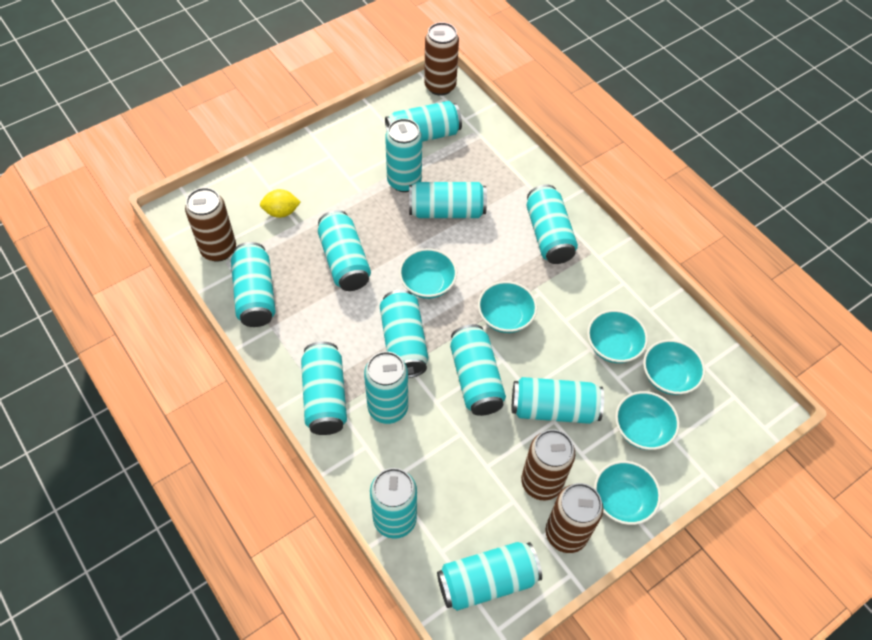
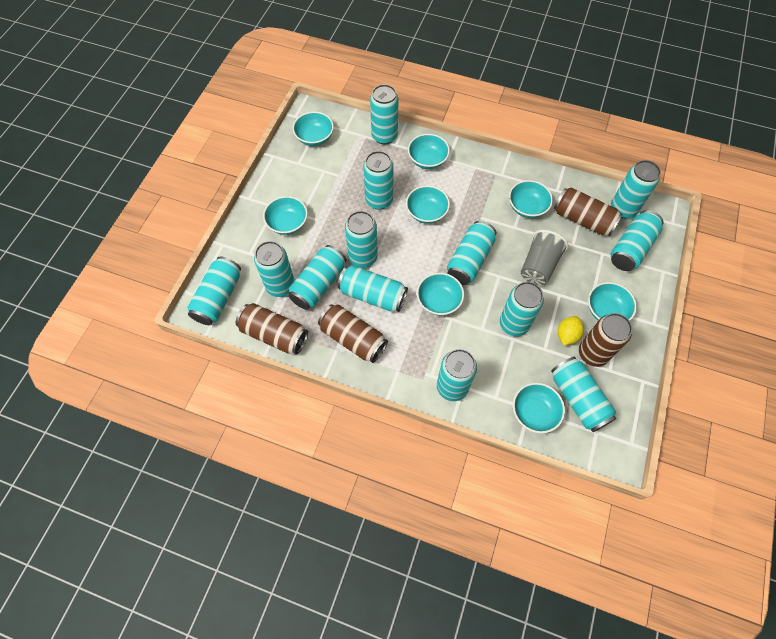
grey cup: 0 -> 1
turquoise bowl: 6 -> 8

